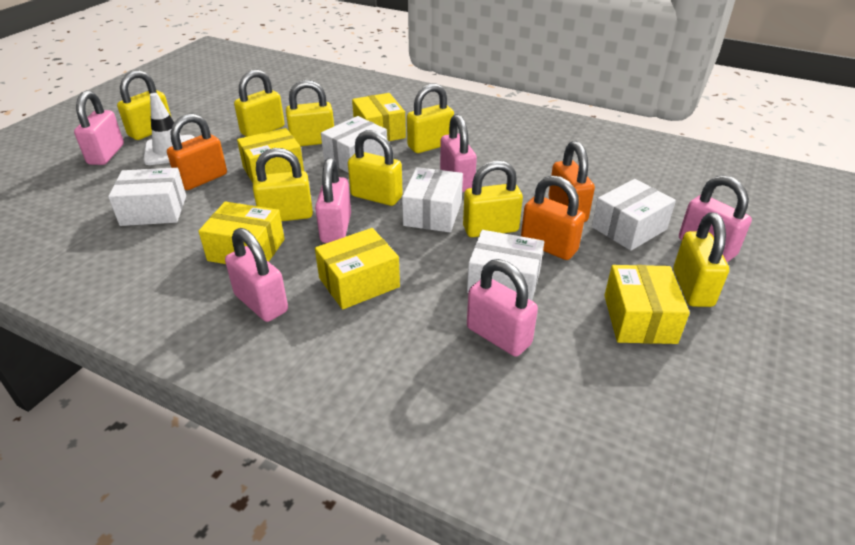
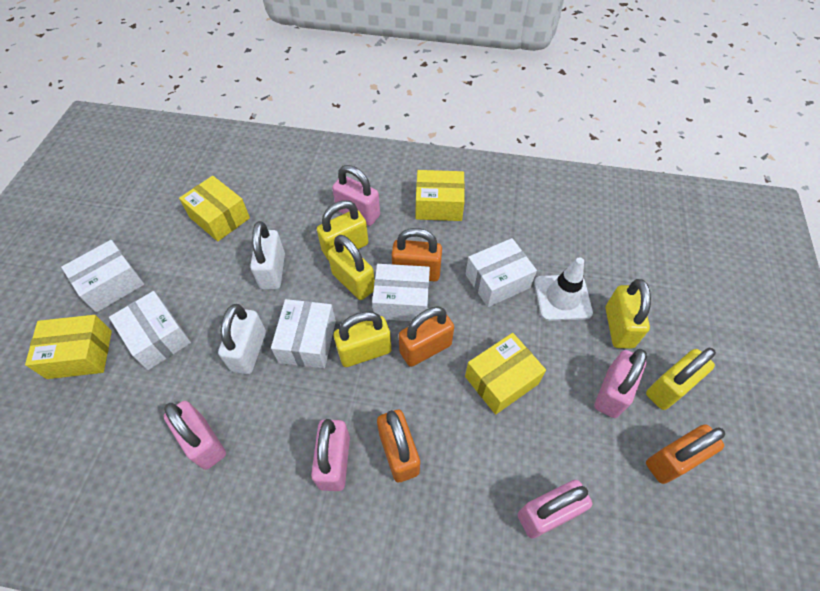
orange padlock: 3 -> 4
pink padlock: 6 -> 5
white padlock: 0 -> 2
yellow box: 5 -> 4
yellow padlock: 8 -> 5

